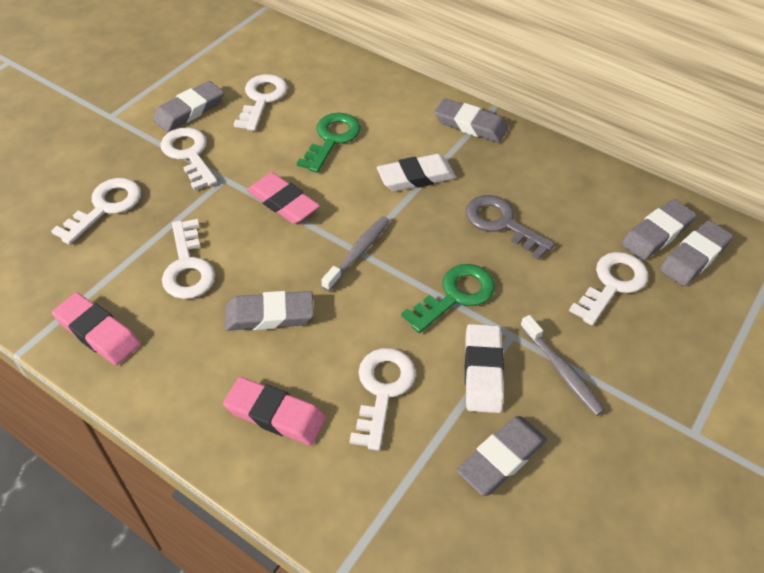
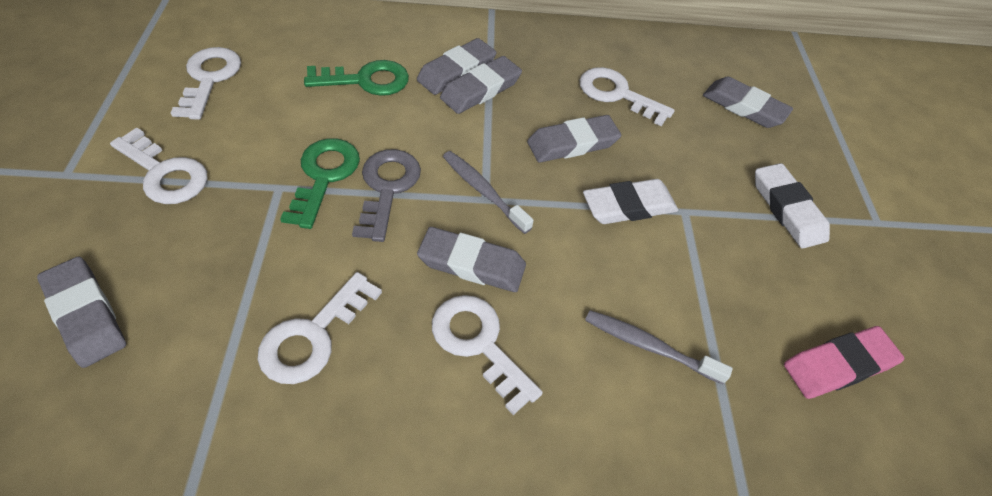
pink eraser: 3 -> 1
white key: 6 -> 5

